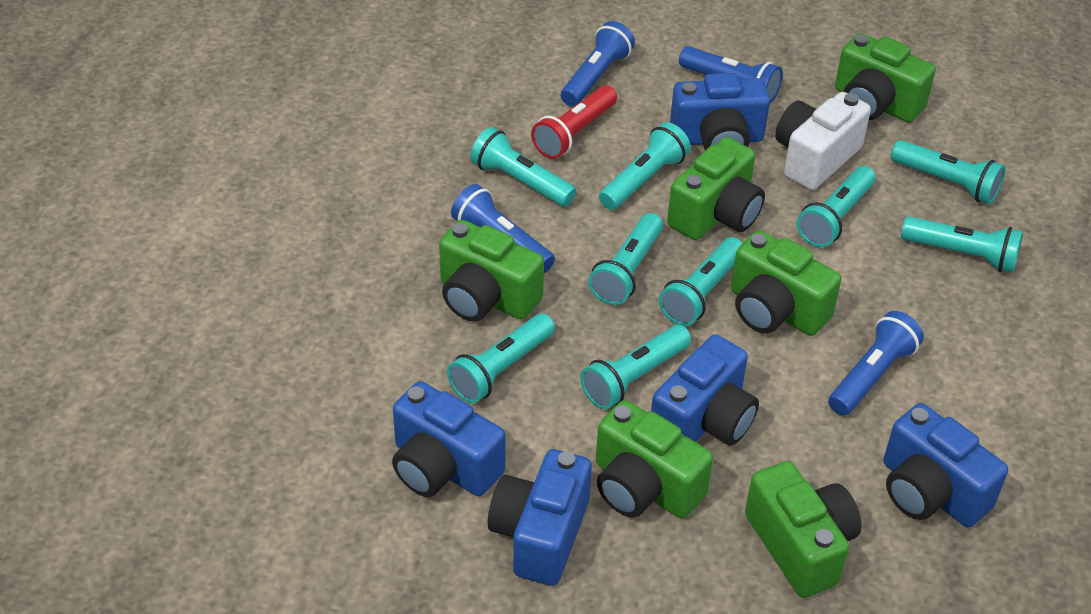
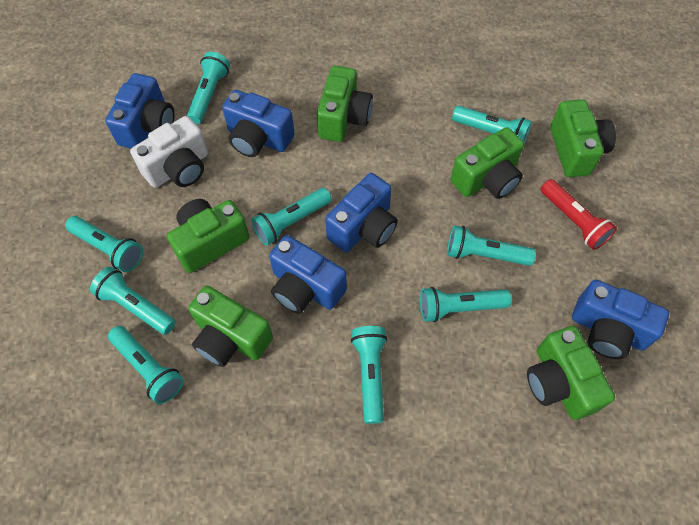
blue flashlight: 4 -> 0

